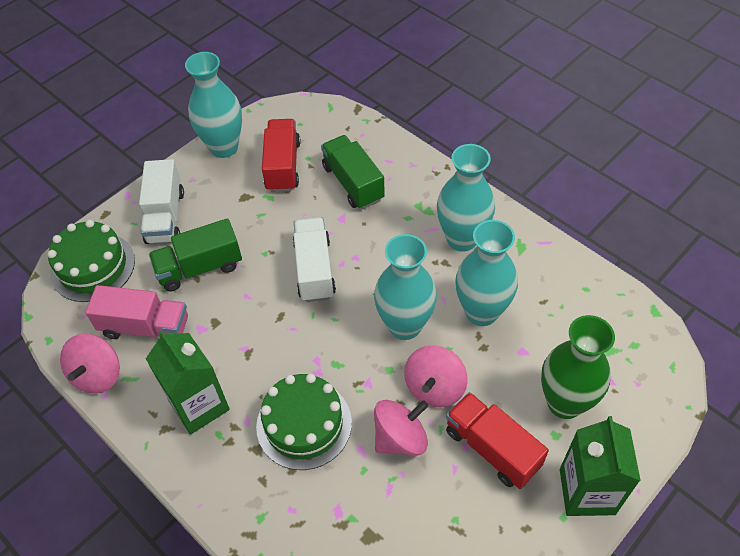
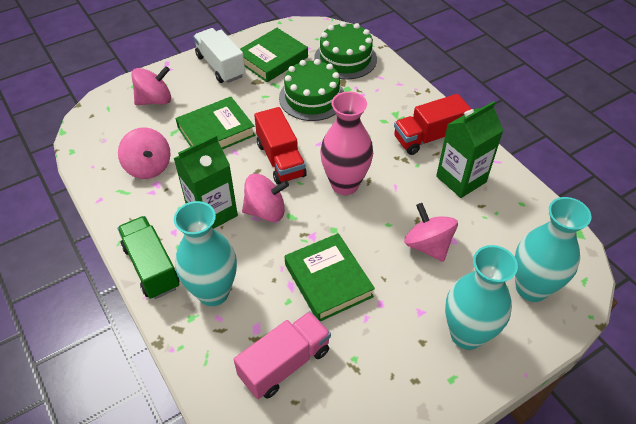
green book: 0 -> 3
green truck: 2 -> 1
green vase: 1 -> 0
pink spinning top: 3 -> 4
pink vase: 0 -> 1
turquoise vase: 4 -> 3
white truck: 2 -> 1

